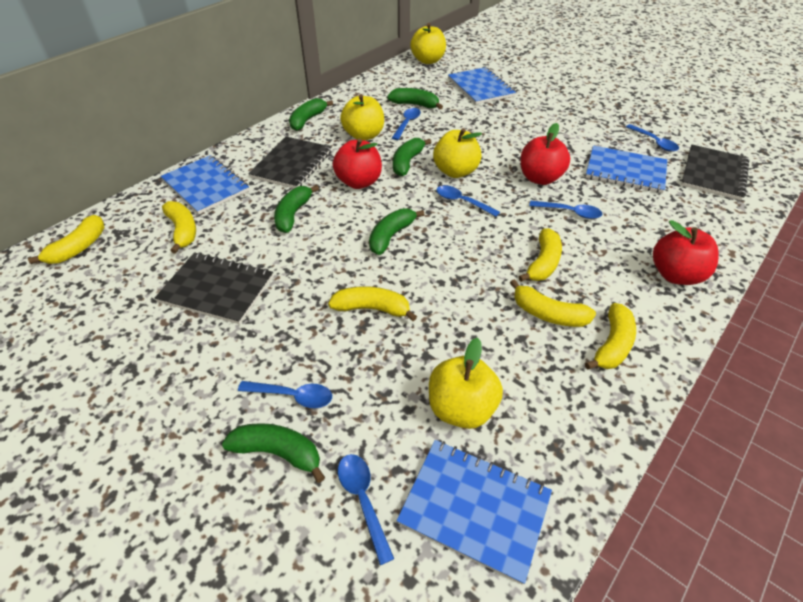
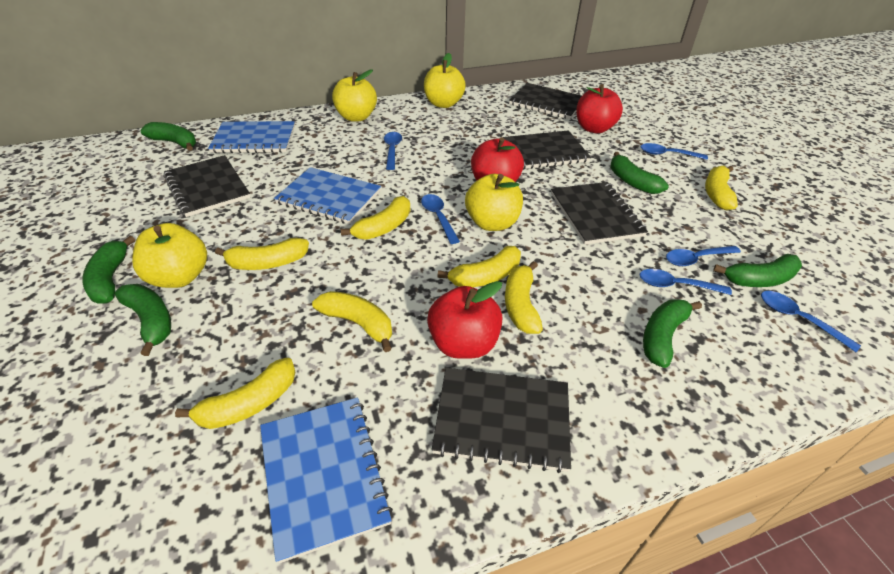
black notebook: 3 -> 5
blue notebook: 4 -> 3
yellow banana: 6 -> 7

